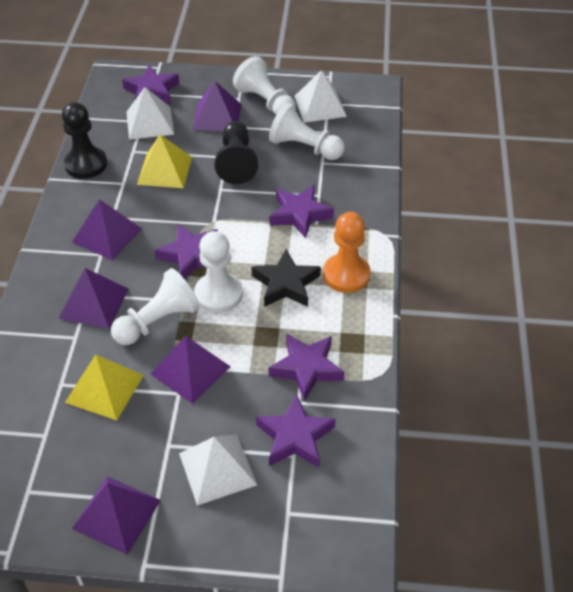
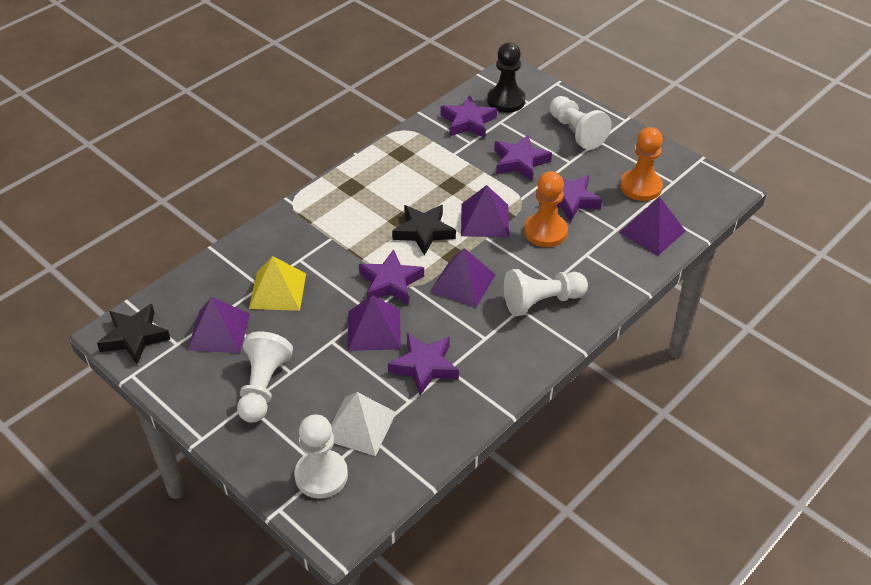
black pawn: 2 -> 1
black star: 1 -> 2
orange pawn: 1 -> 2
white pyramid: 3 -> 1
yellow pyramid: 2 -> 1

